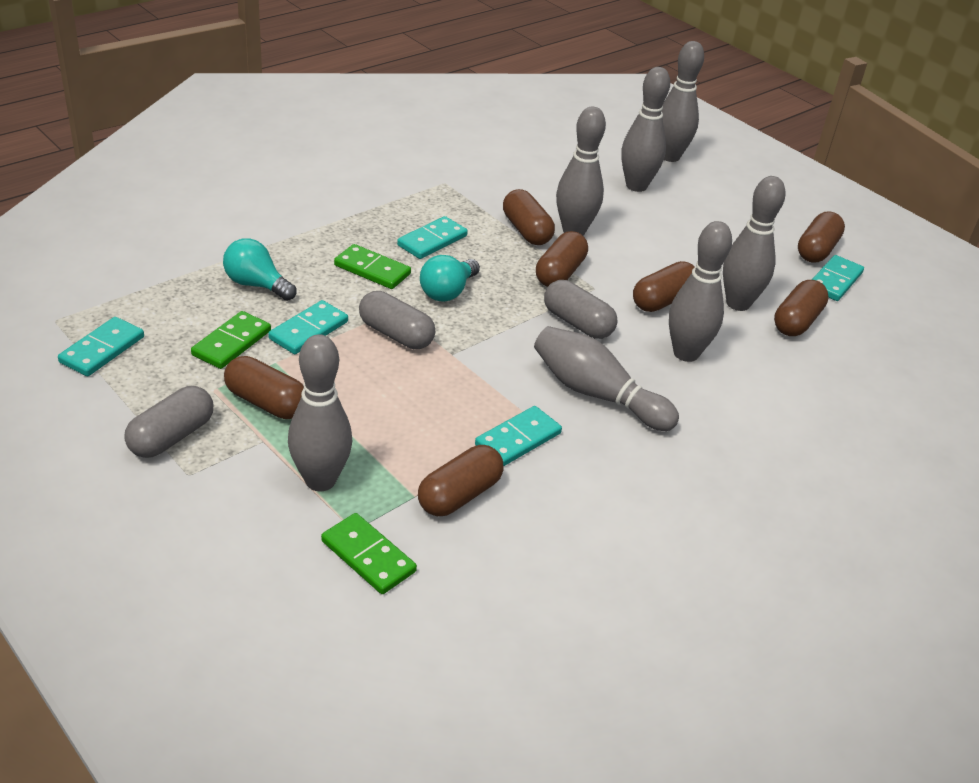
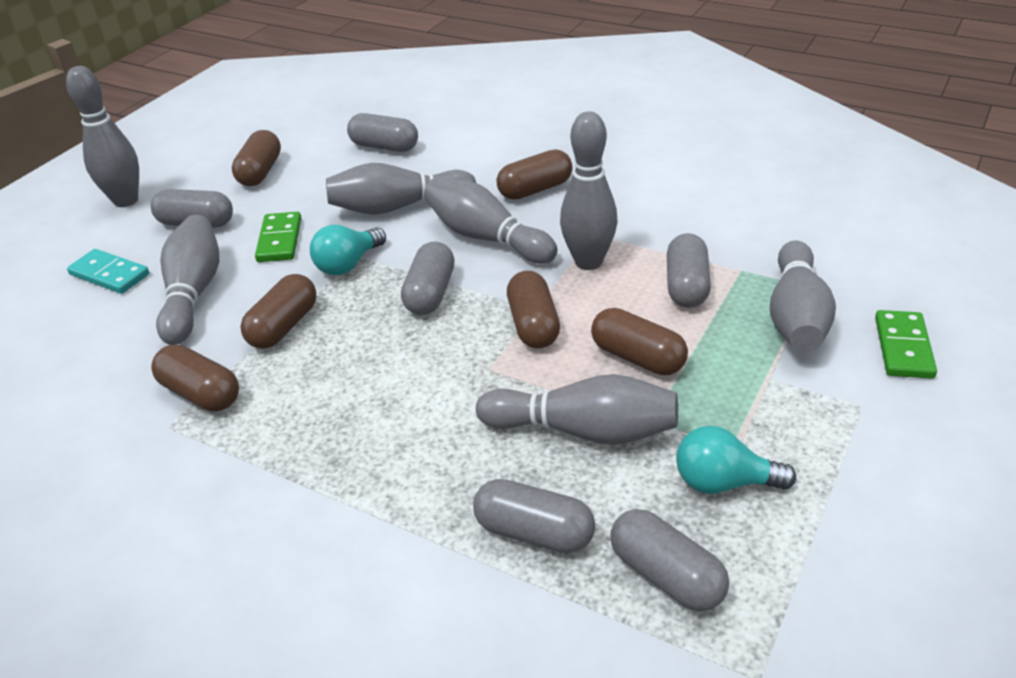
brown capsule: 7 -> 6
green domino: 3 -> 2
grey capsule: 3 -> 6
turquoise domino: 5 -> 1

